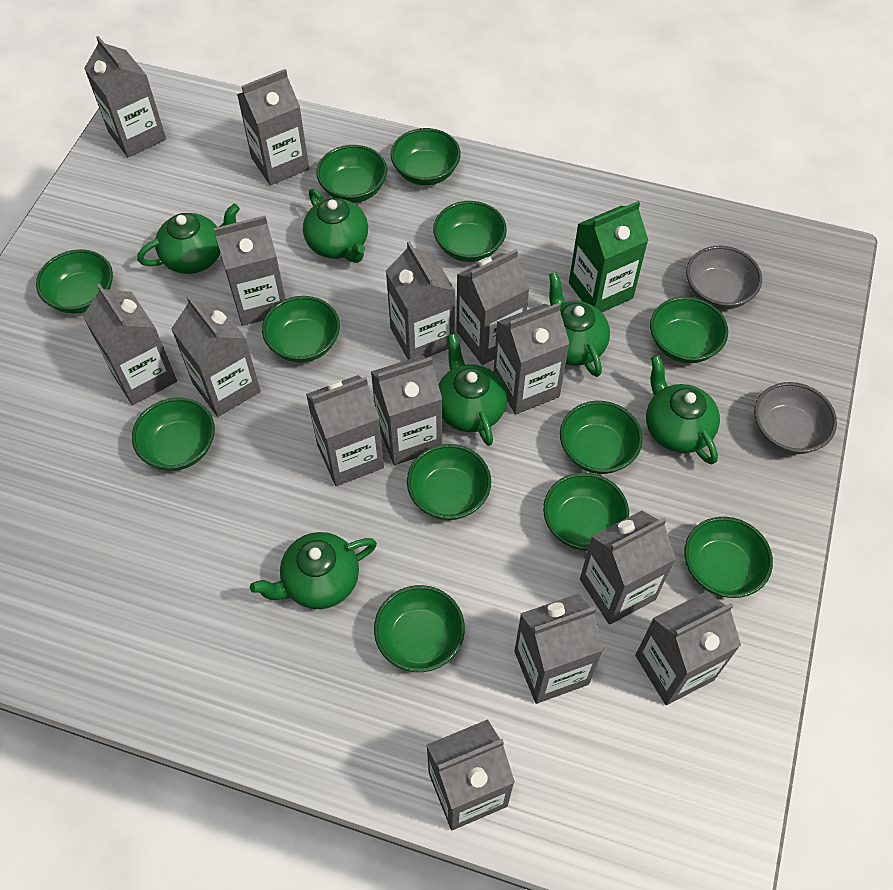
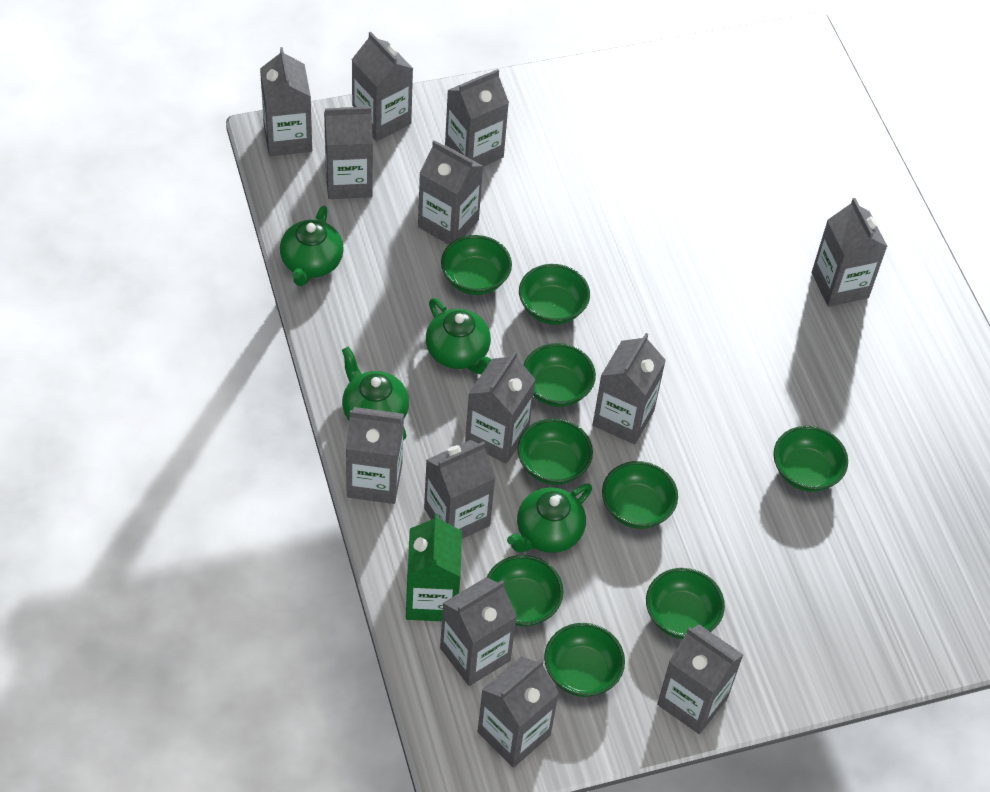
green bowl: 12 -> 9
green teapot: 6 -> 4
grey bowl: 2 -> 0
grey carton: 14 -> 13

